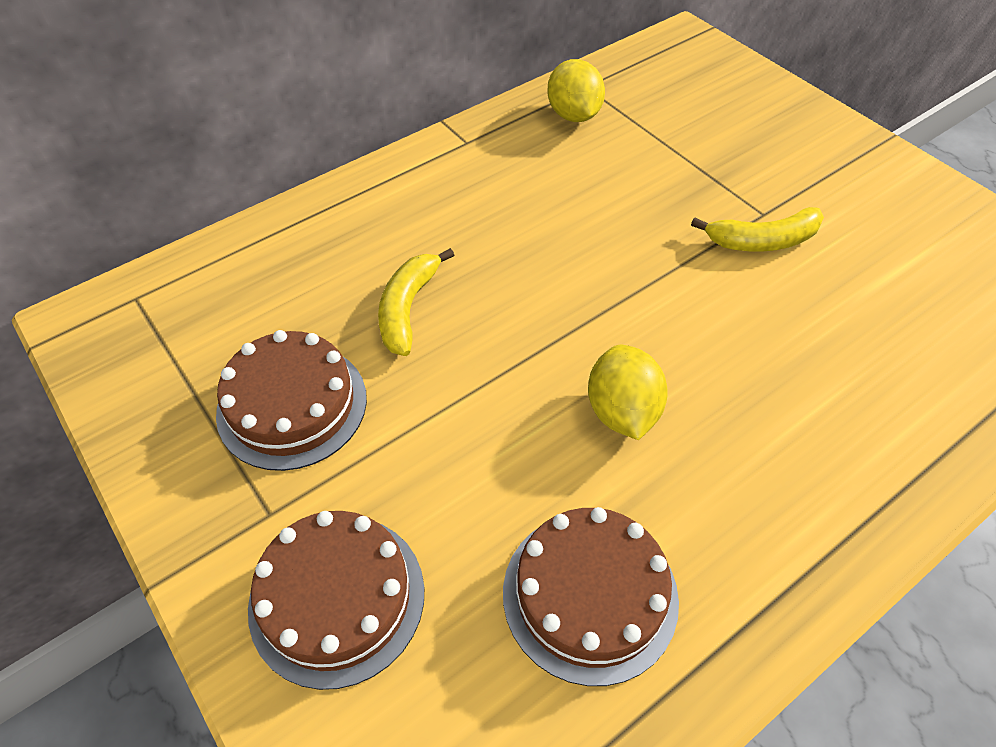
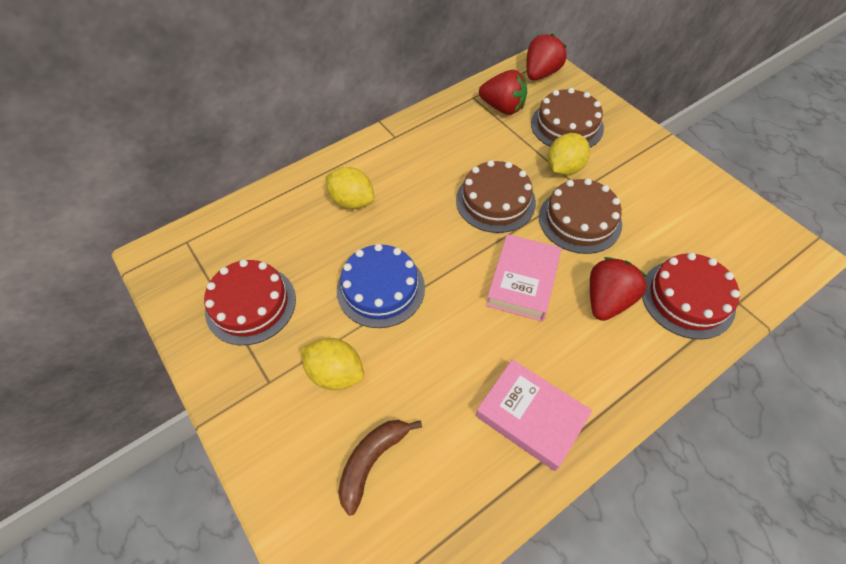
blue cake: 0 -> 1
brown banana: 0 -> 1
pink book: 0 -> 2
red cake: 0 -> 2
red strawberry: 0 -> 3
yellow banana: 2 -> 0
yellow lemon: 2 -> 3

